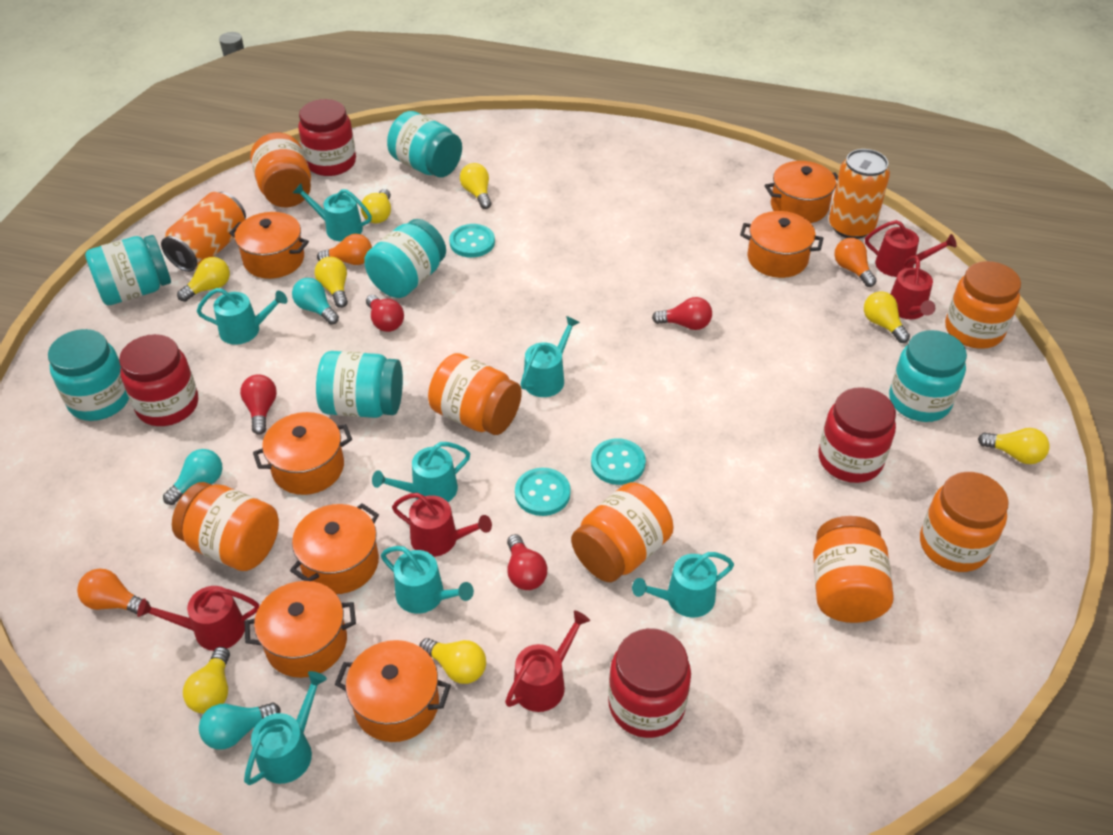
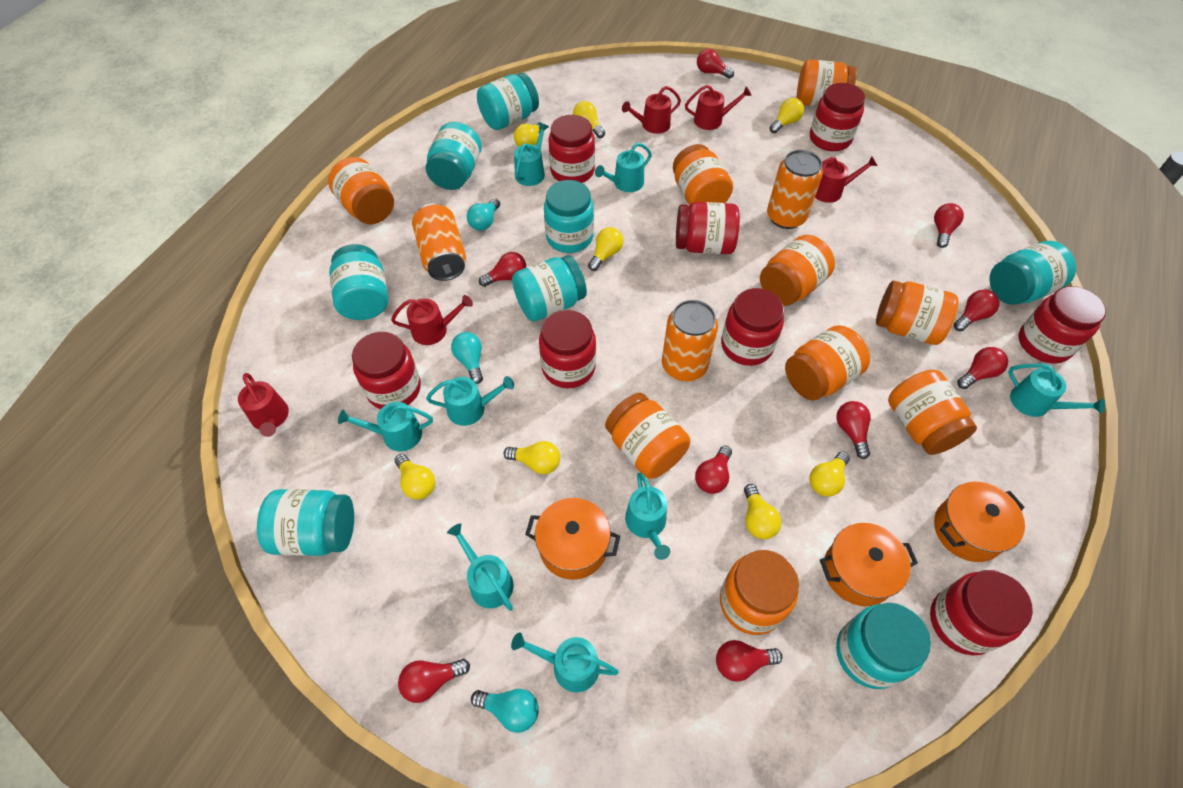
orange can: 2 -> 3
orange jar: 7 -> 9
orange light bulb: 3 -> 0
orange pot: 7 -> 3
red jar: 4 -> 8
red light bulb: 4 -> 9
turquoise button: 3 -> 0
turquoise jar: 6 -> 8
turquoise watering can: 7 -> 8

